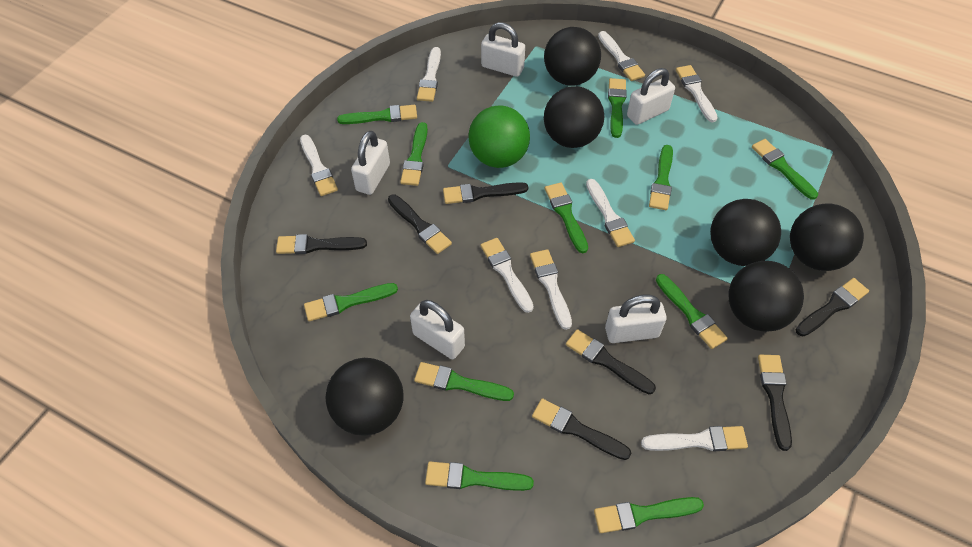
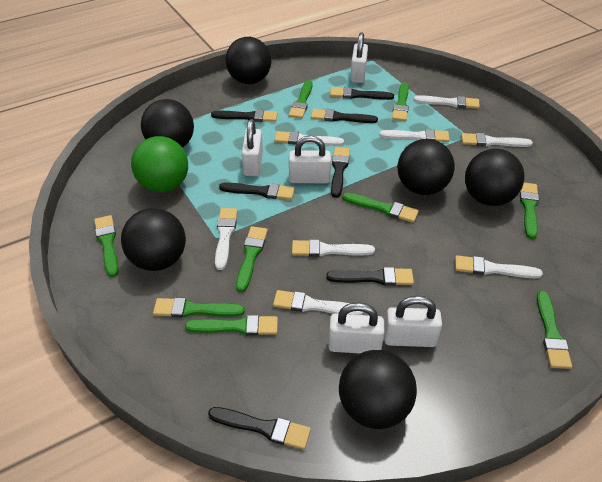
green brush: 11 -> 9

